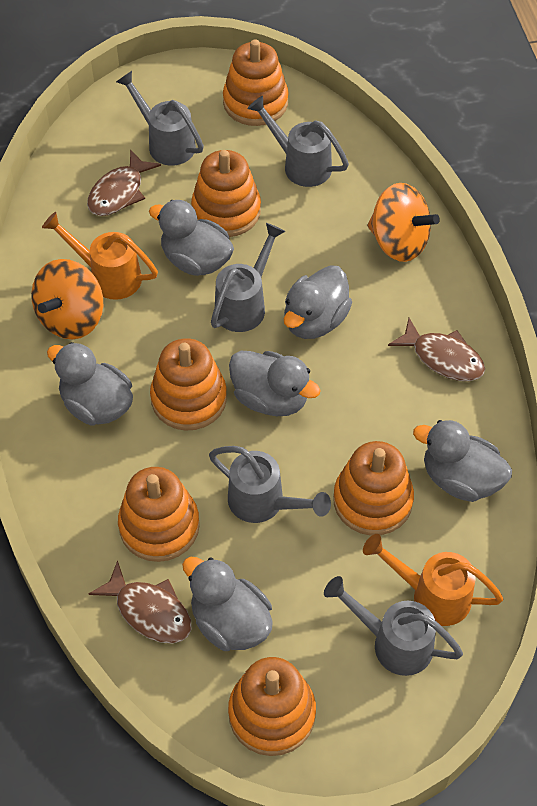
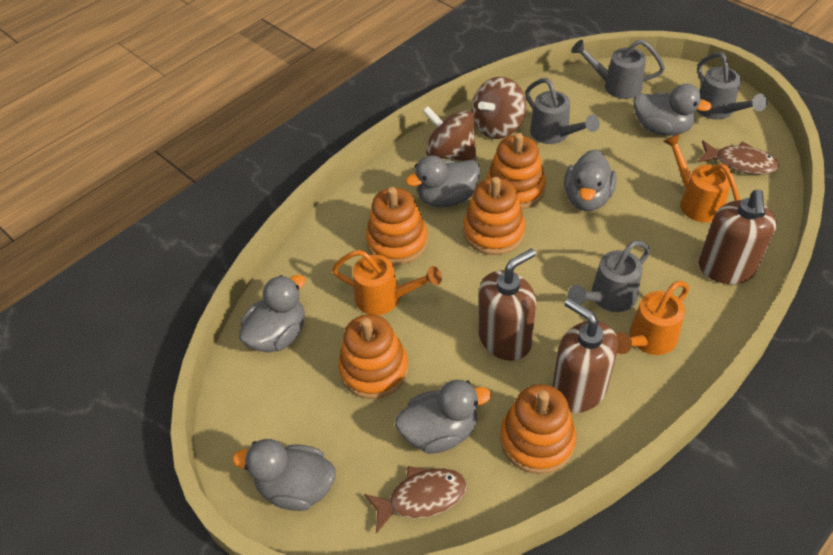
brown fish: 3 -> 2
brown soap dispenser: 0 -> 3
brown spinning top: 0 -> 2
grey watering can: 5 -> 4
orange spinning top: 2 -> 0
orange stacking toy: 6 -> 5
orange watering can: 2 -> 3

